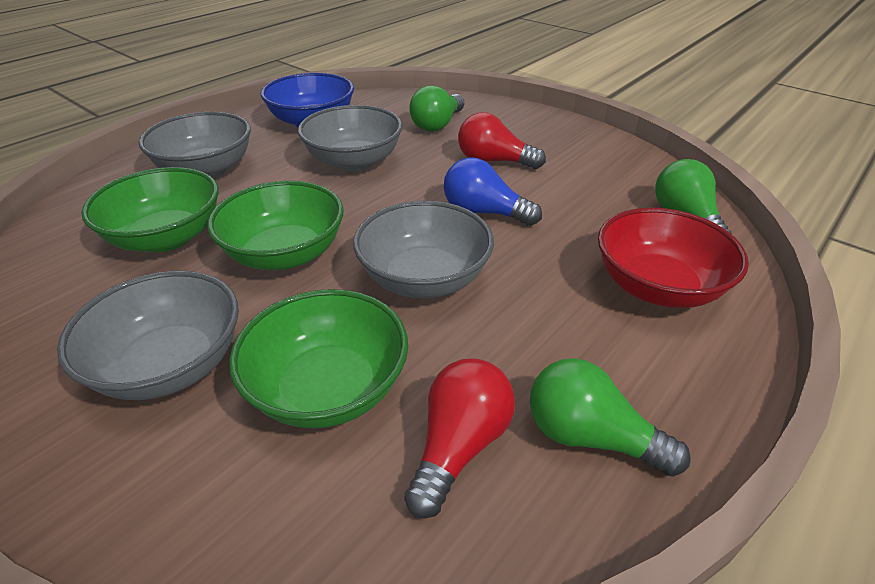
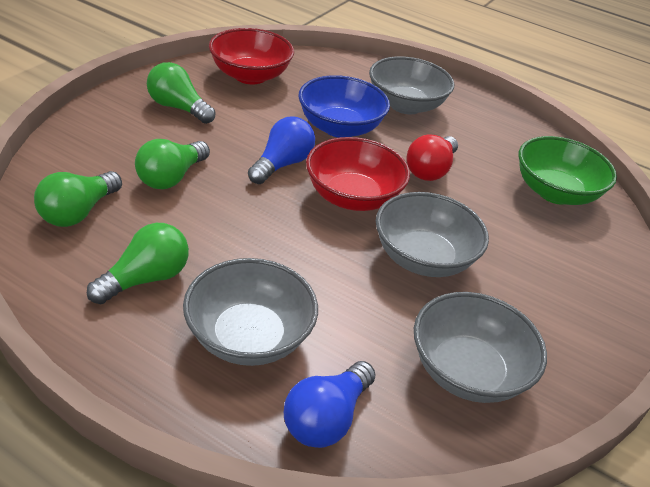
blue light bulb: 1 -> 2
green bowl: 3 -> 1
green light bulb: 3 -> 4
red bowl: 1 -> 2
red light bulb: 2 -> 1

